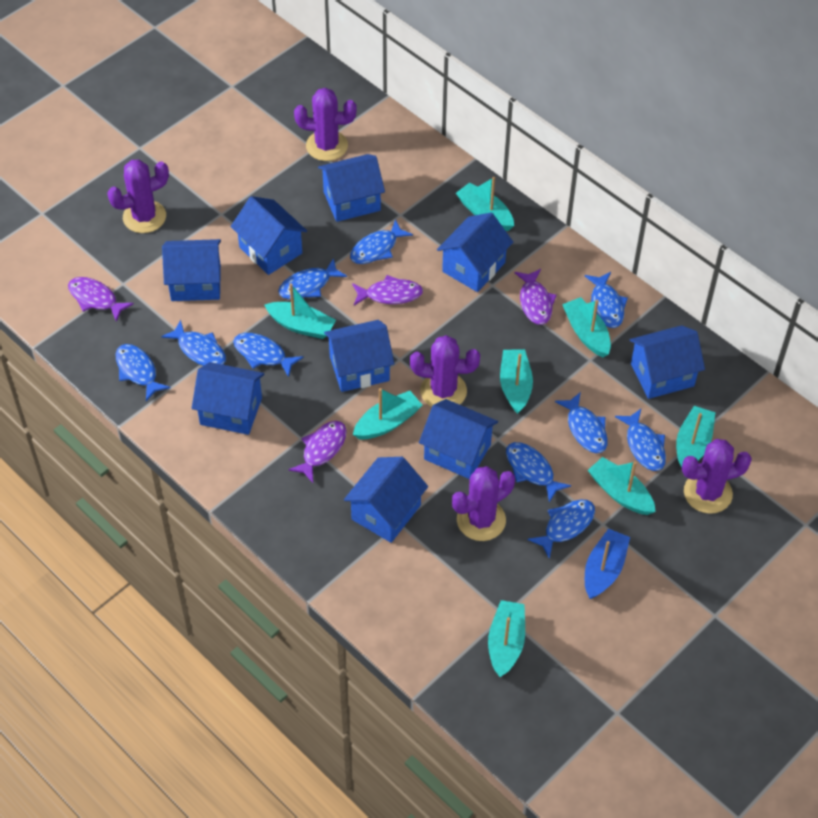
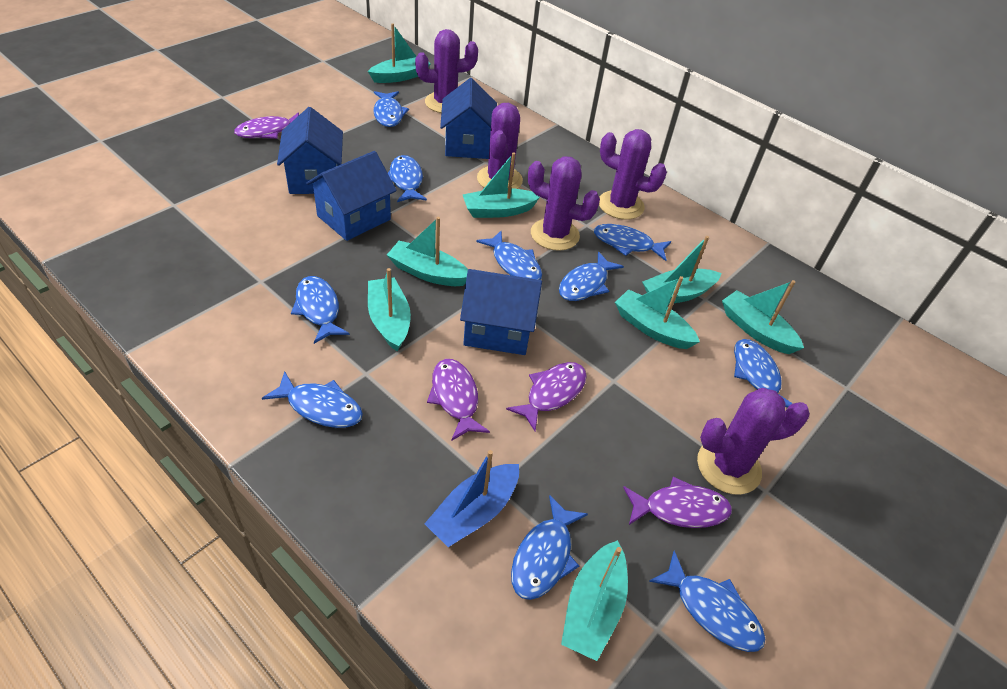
blue house: 9 -> 4

